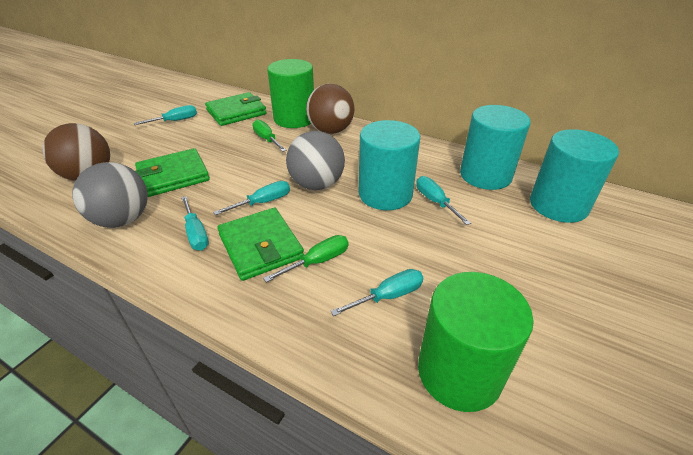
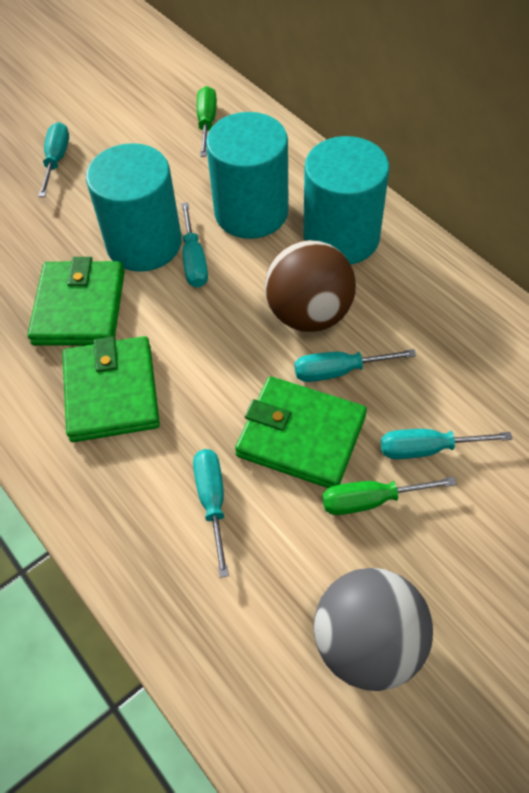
brown ball: 2 -> 1
green cylinder: 2 -> 0
grey ball: 2 -> 1

